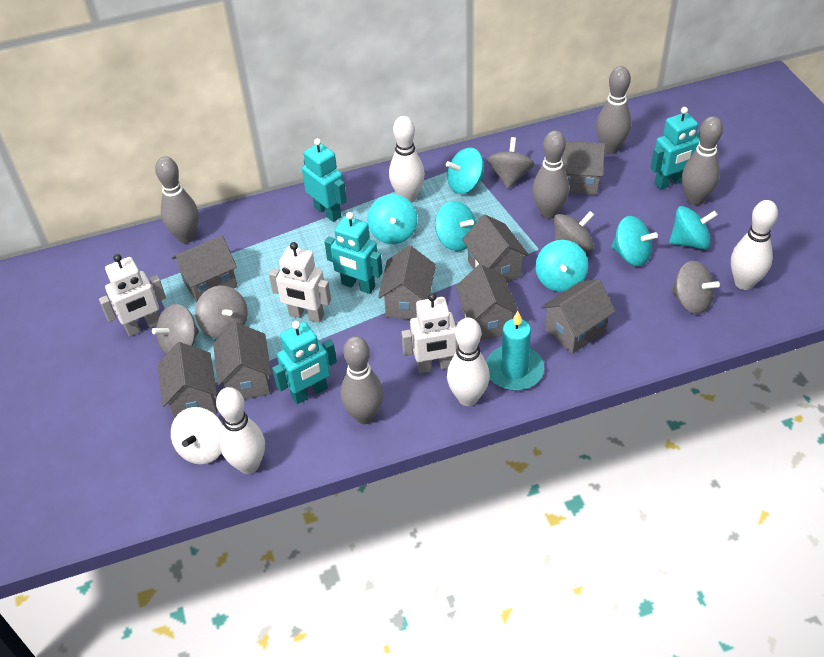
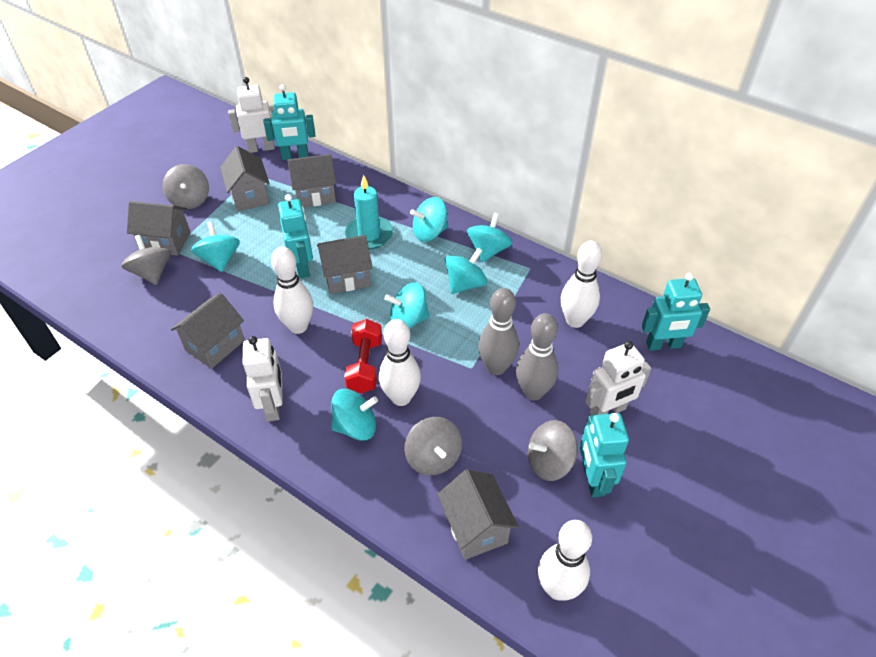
grey bowling pin: 5 -> 2
grey house: 8 -> 6
grey spinning top: 5 -> 4
red dumbbell: 0 -> 1
white spinning top: 1 -> 0

